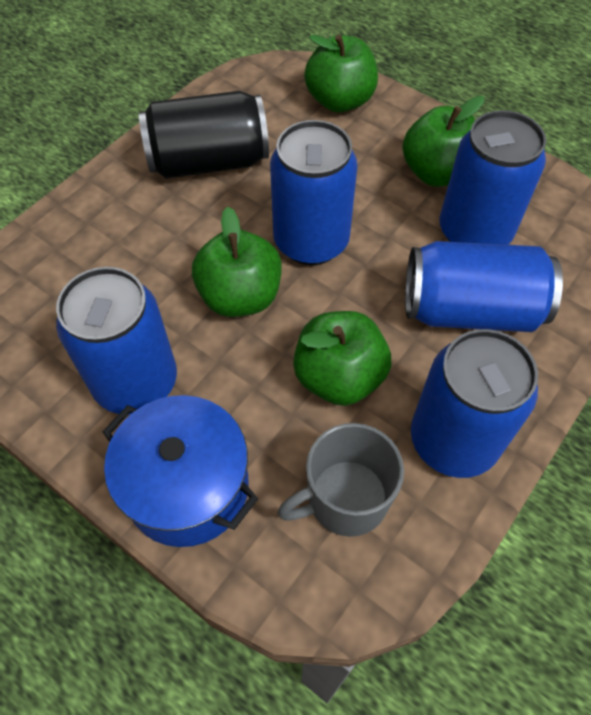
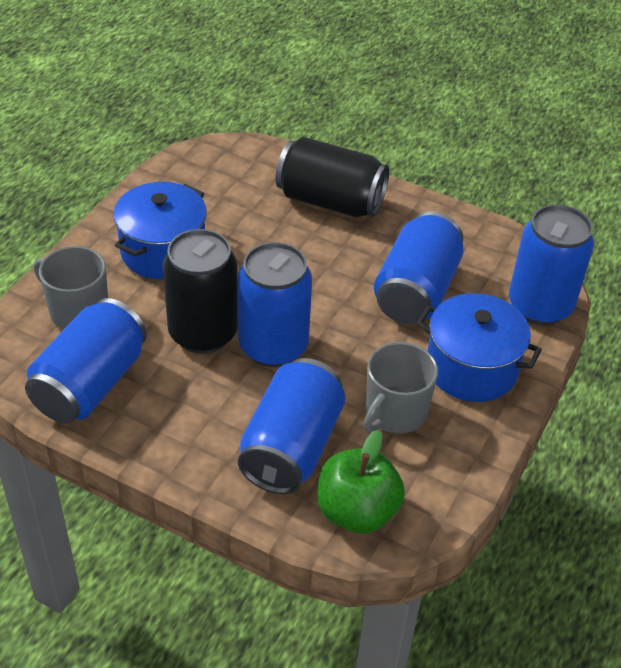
black can: 1 -> 2
blue pot: 1 -> 2
green apple: 4 -> 1
grey mug: 1 -> 2

